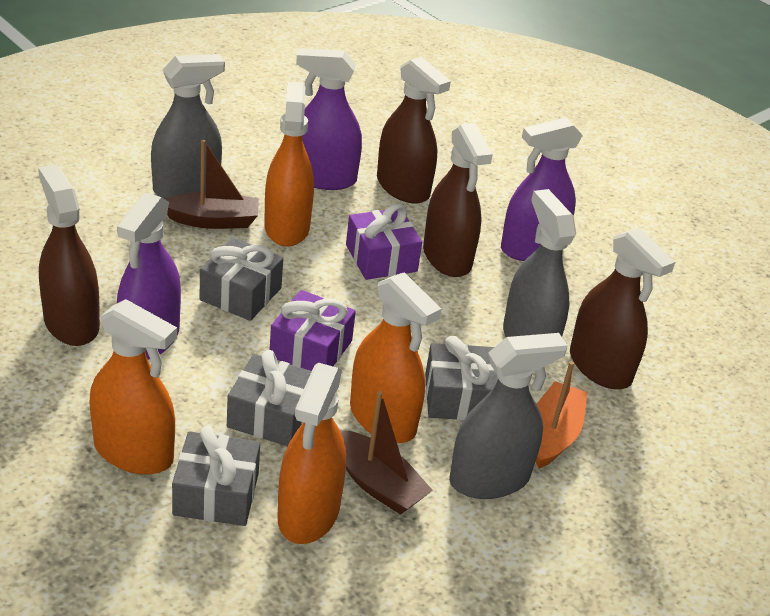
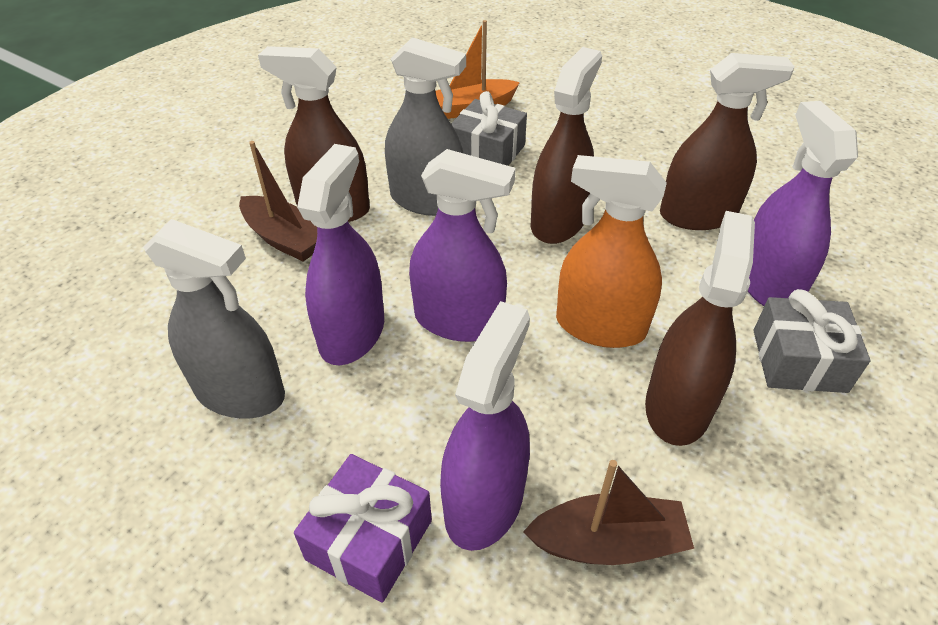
grey gift: 4 -> 2
grey spray bottle: 3 -> 2
orange spray bottle: 4 -> 1
purple gift: 2 -> 1
purple spray bottle: 3 -> 4

